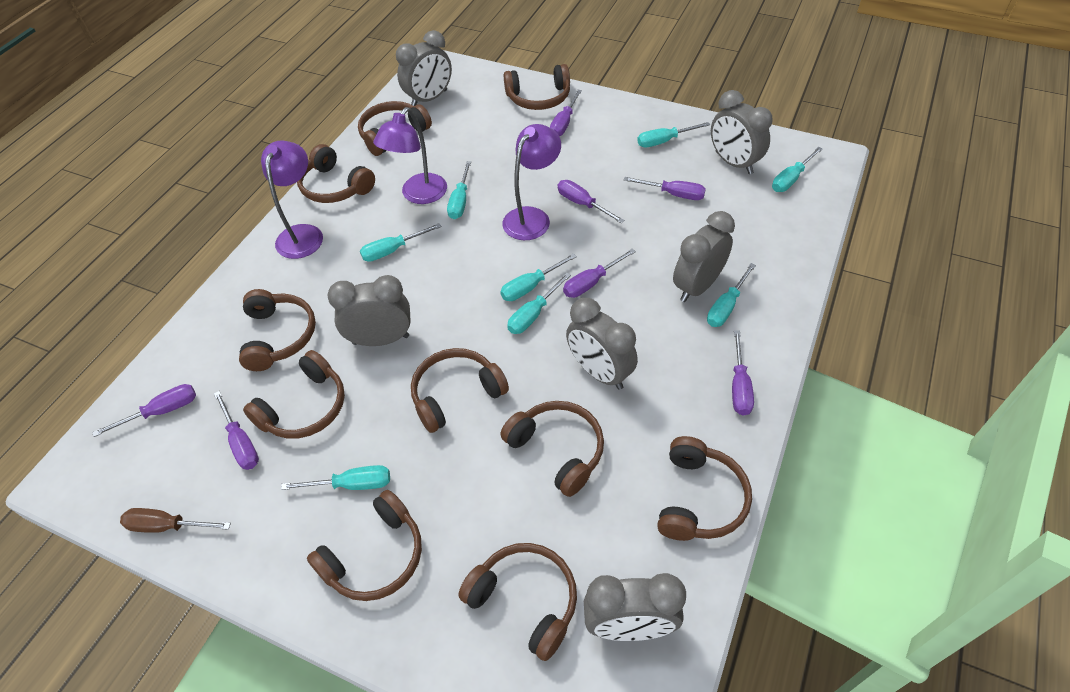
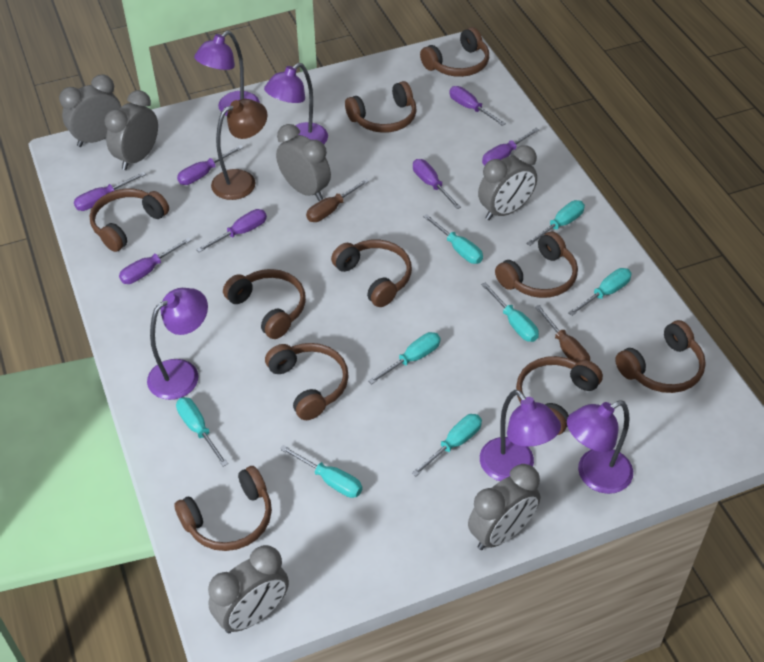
brown lamp: 0 -> 1
brown screwdriver: 1 -> 2
purple lamp: 3 -> 5

